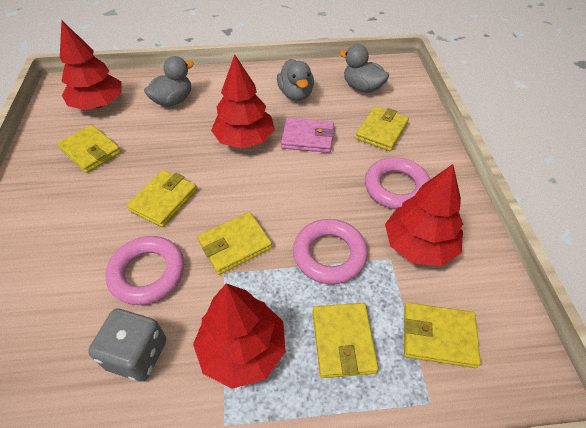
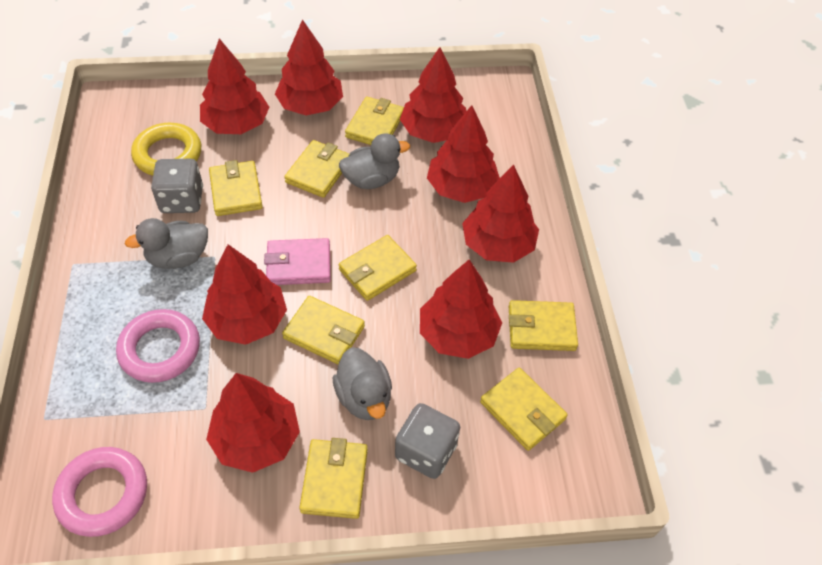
grey dice: 1 -> 2
pink ring: 3 -> 2
red tree: 4 -> 8
yellow ring: 0 -> 1
yellow wallet: 6 -> 8

